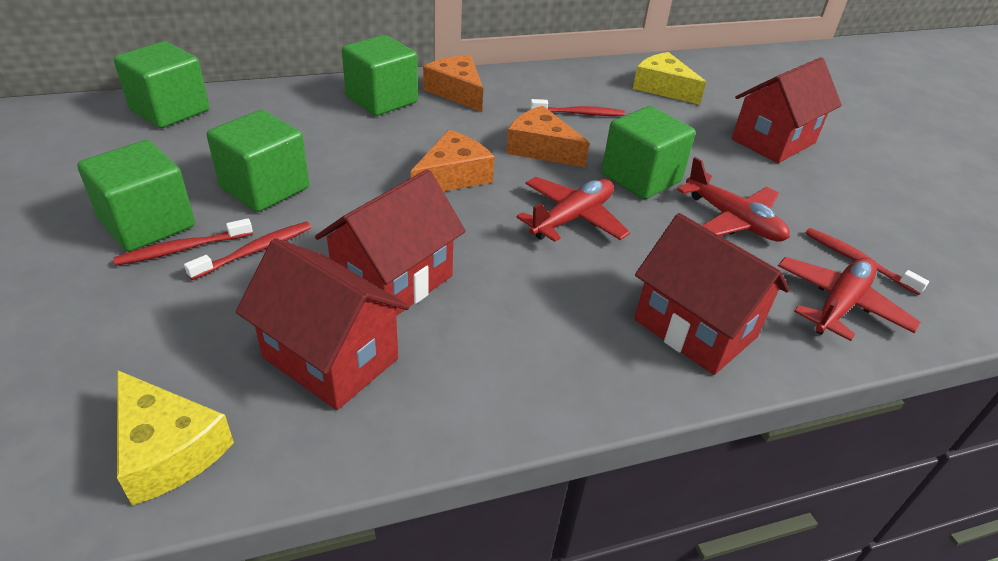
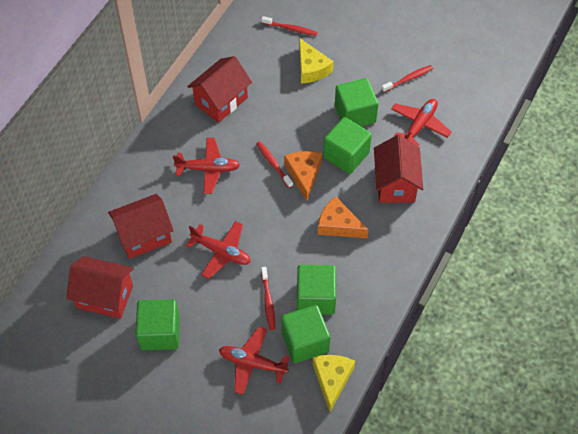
orange cheese: 3 -> 2
red plane: 3 -> 4

